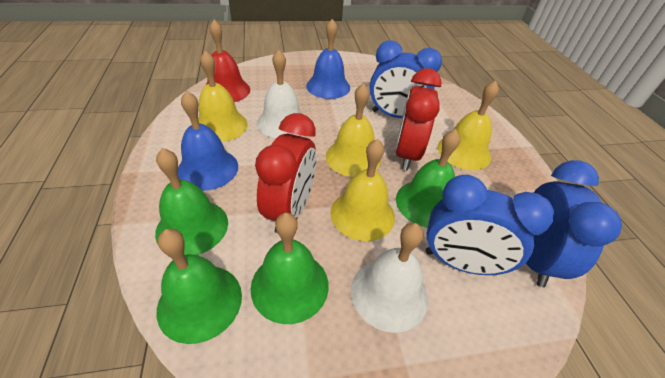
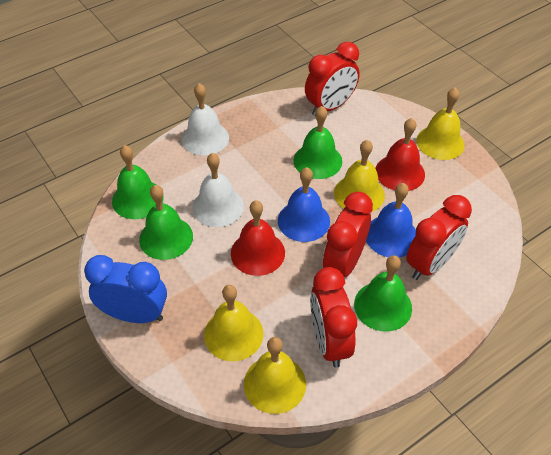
blue clock: 3 -> 1
red bell: 1 -> 2
red clock: 2 -> 4

